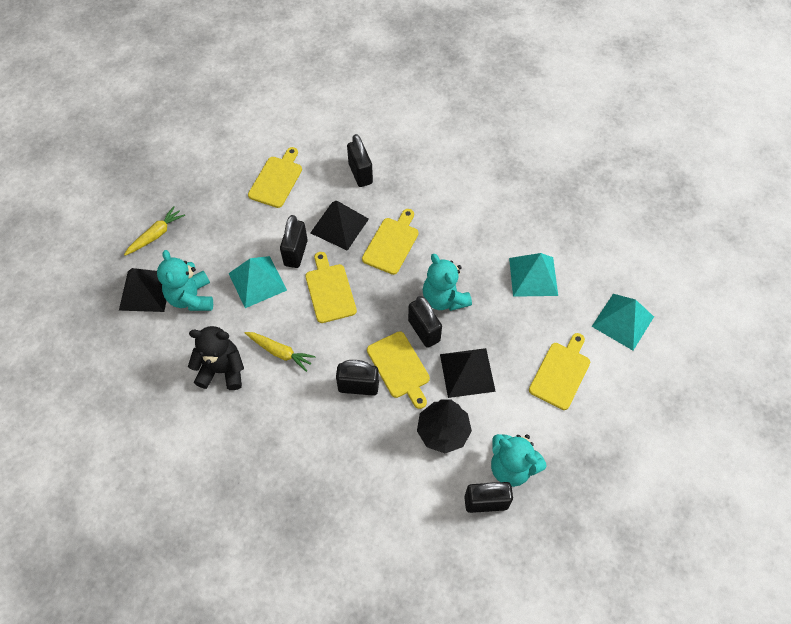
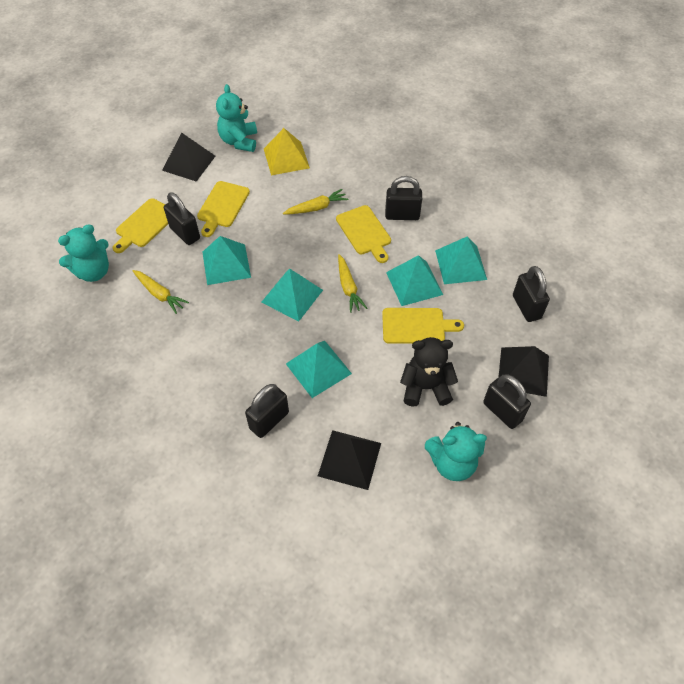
black tree: 1 -> 0
turquoise pyramid: 3 -> 5
yellow carrot: 2 -> 3
yellow cutting board: 5 -> 4
yellow pyramid: 0 -> 1

